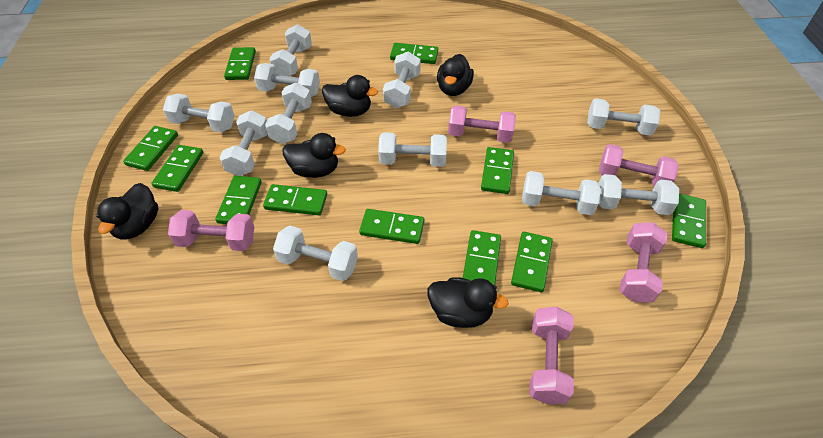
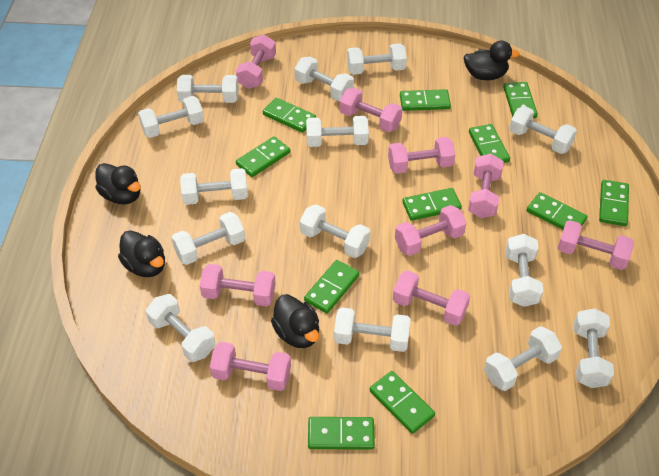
black duck: 5 -> 4
pink dumbbell: 5 -> 9
white dumbbell: 11 -> 14

